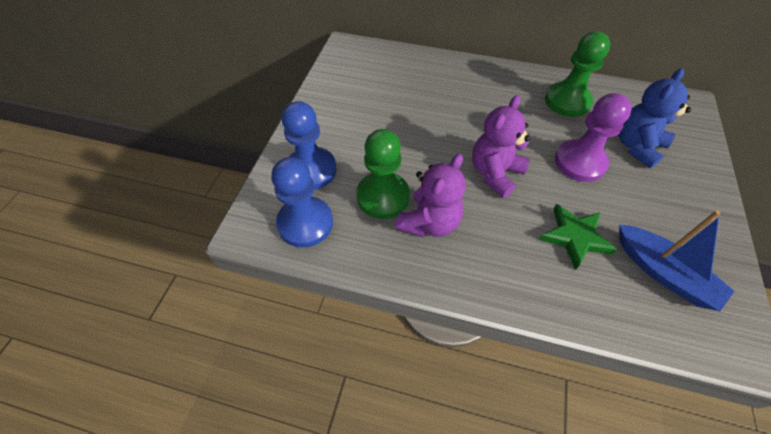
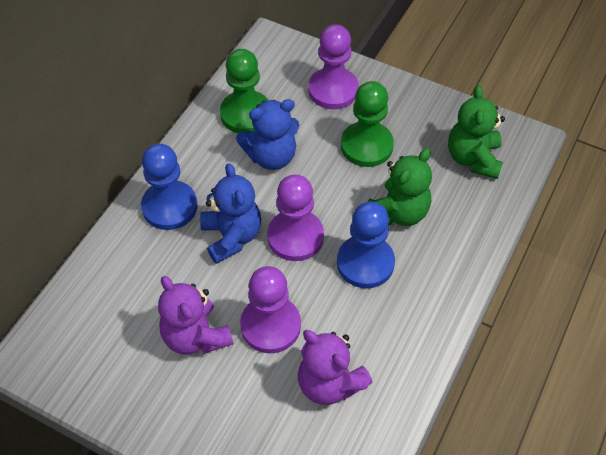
blue boat: 1 -> 0
blue teddy bear: 1 -> 2
green star: 1 -> 0
green teddy bear: 0 -> 2
purple pawn: 1 -> 3

